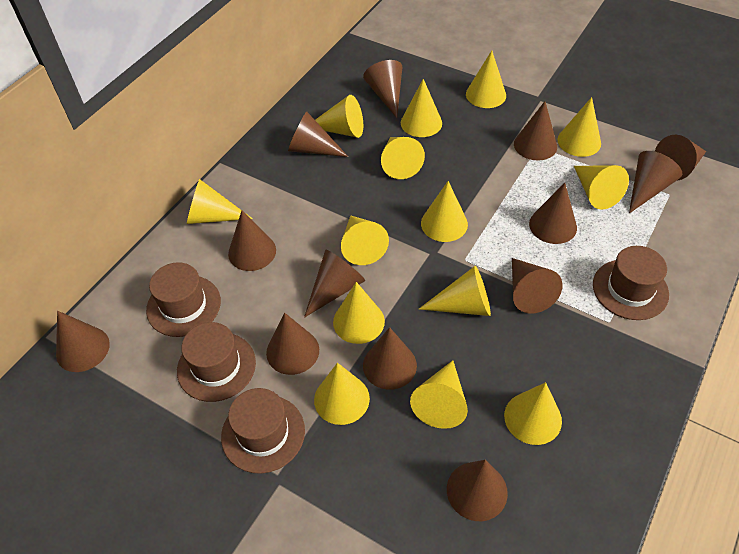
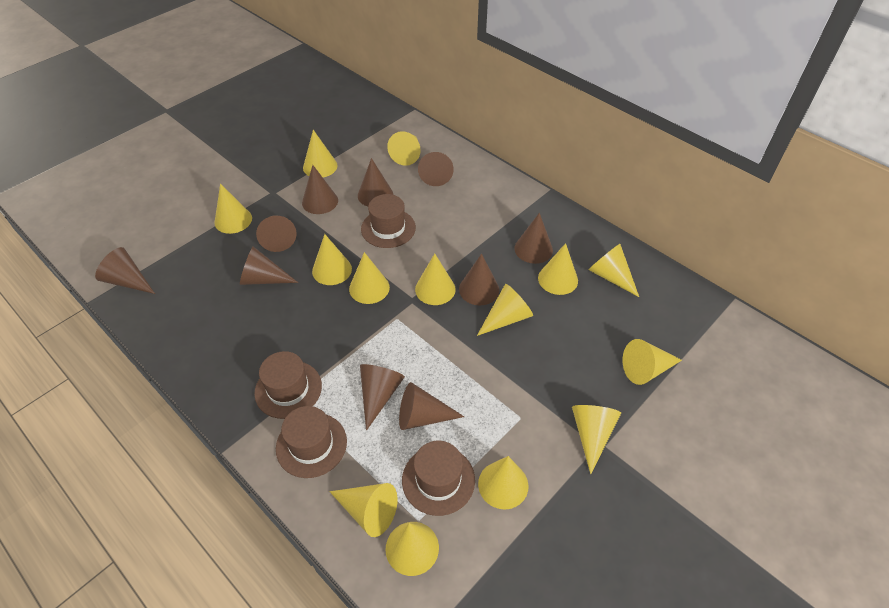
brown cone: 13 -> 10

